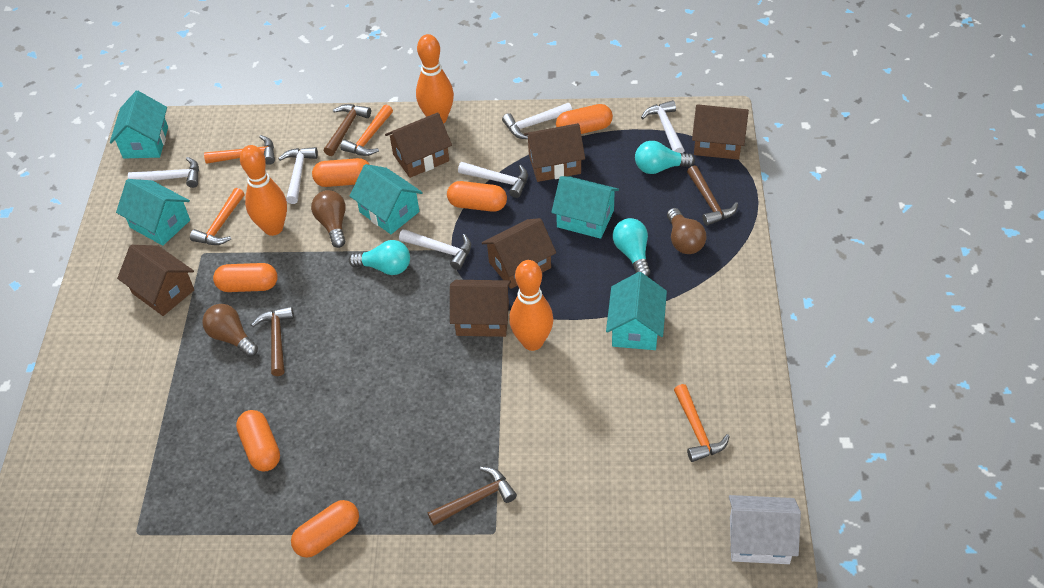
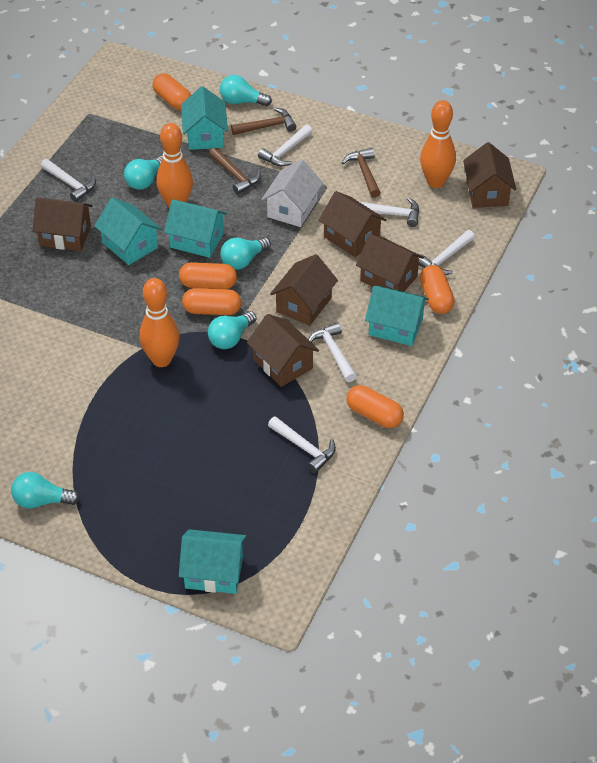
brown hammer: 4 -> 3
brown light bulb: 3 -> 0
orange capsule: 6 -> 5
orange hammer: 4 -> 0
turquoise light bulb: 3 -> 5

